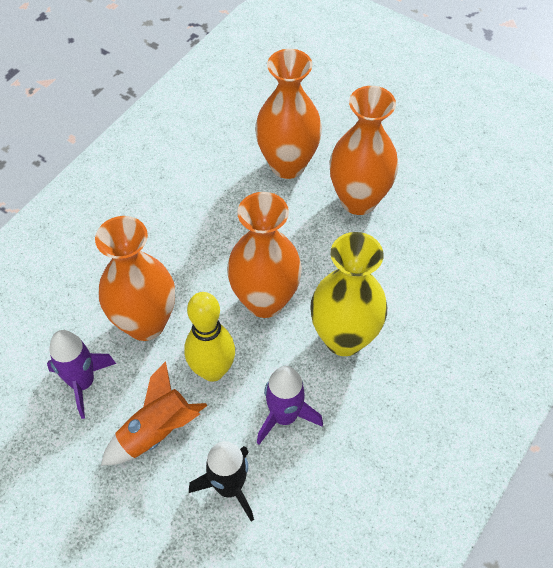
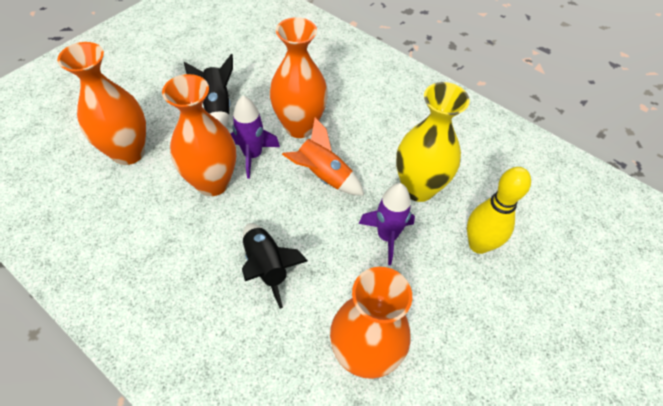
black rocket: 1 -> 2

